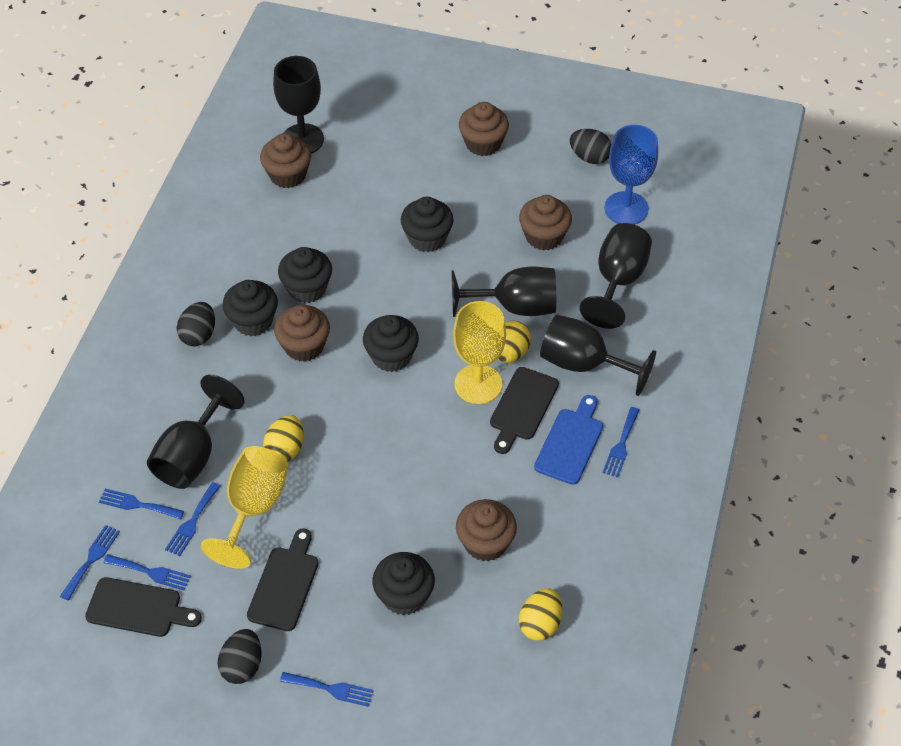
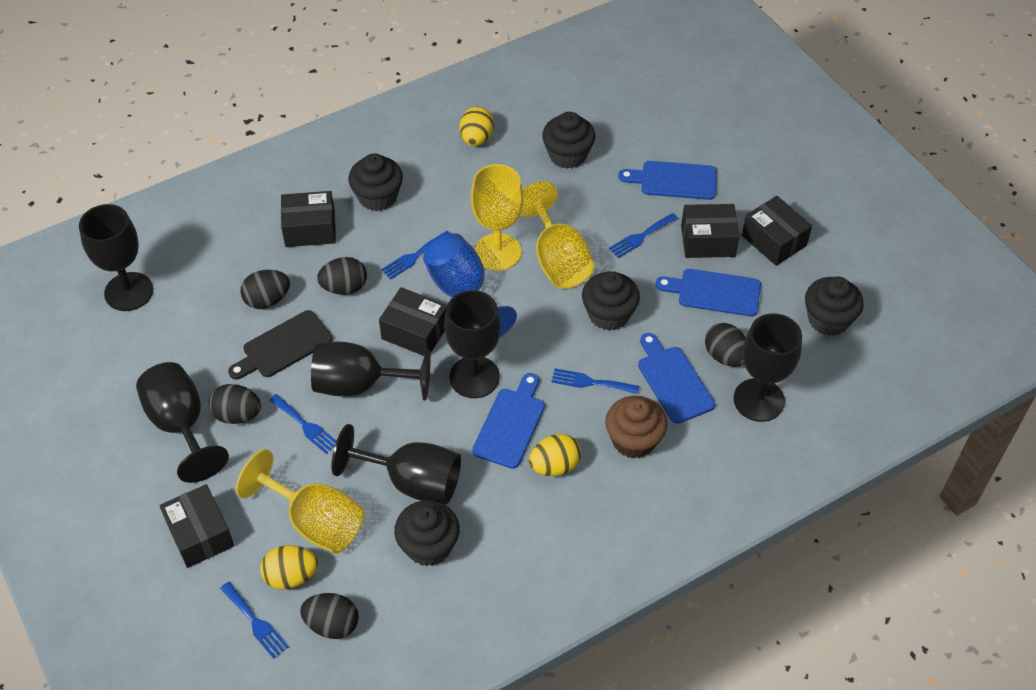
black box: 0 -> 5
black cutting board: 3 -> 1
black egg: 3 -> 5
black goblet: 5 -> 6
blue cutting board: 1 -> 4
blue fork: 6 -> 5
brown cupcake: 5 -> 1
yellow goblet: 2 -> 3

